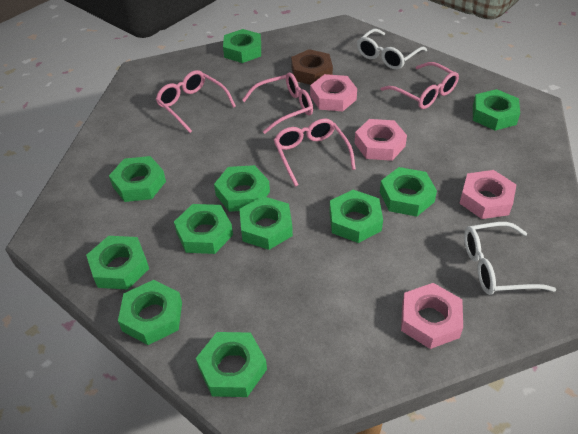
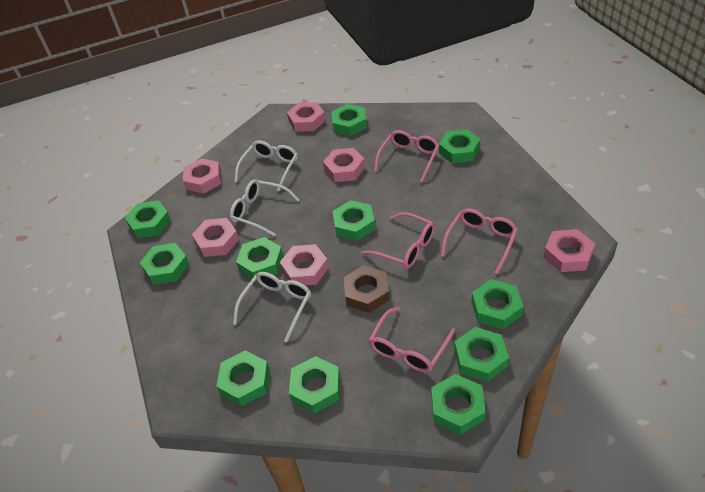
pink nut: 4 -> 6
white glasses: 2 -> 3

